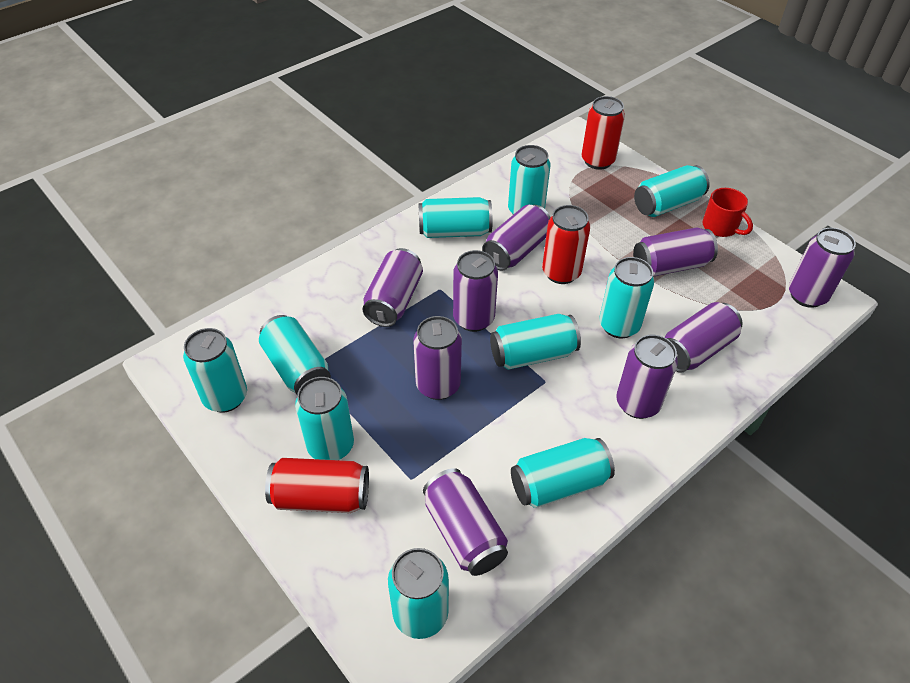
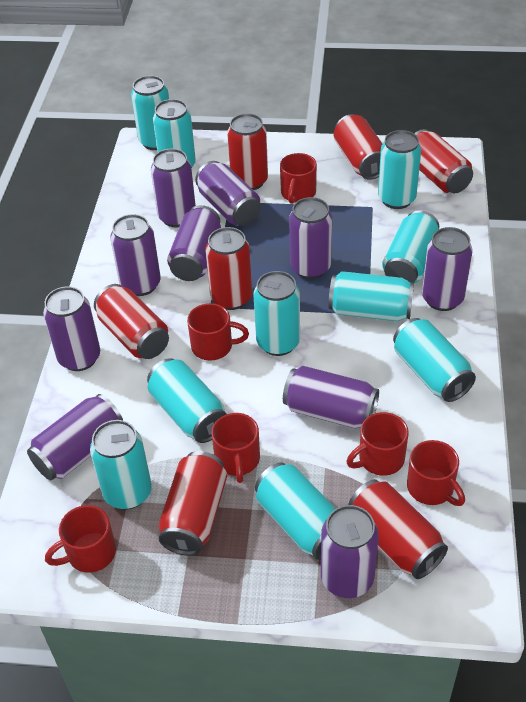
purple can: 9 -> 10
red can: 3 -> 7
red mug: 1 -> 6

